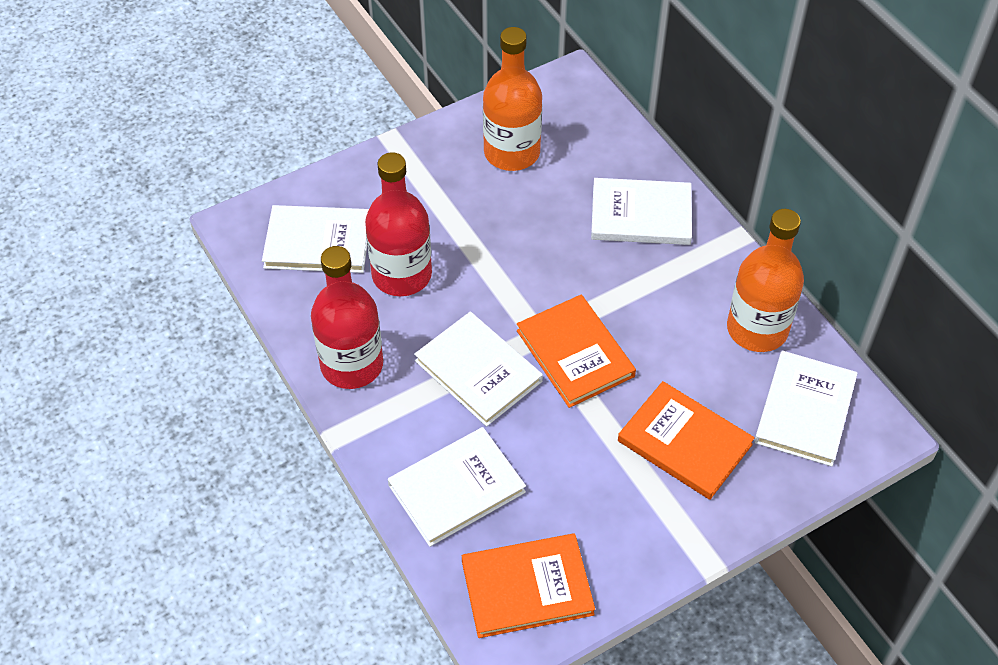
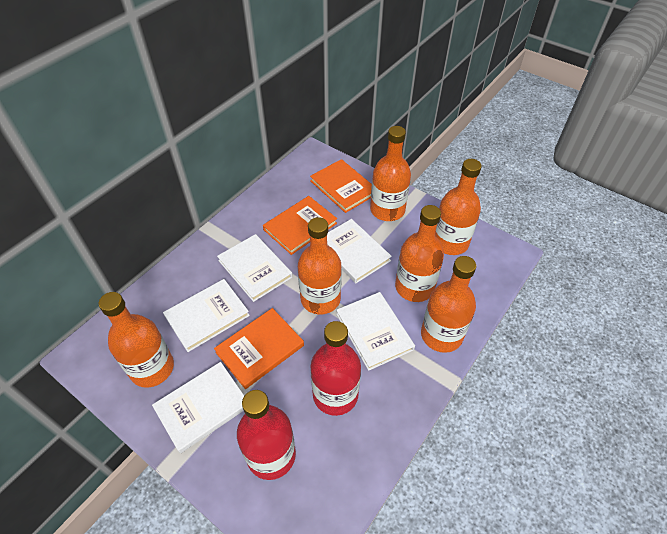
orange bottle: 2 -> 6

